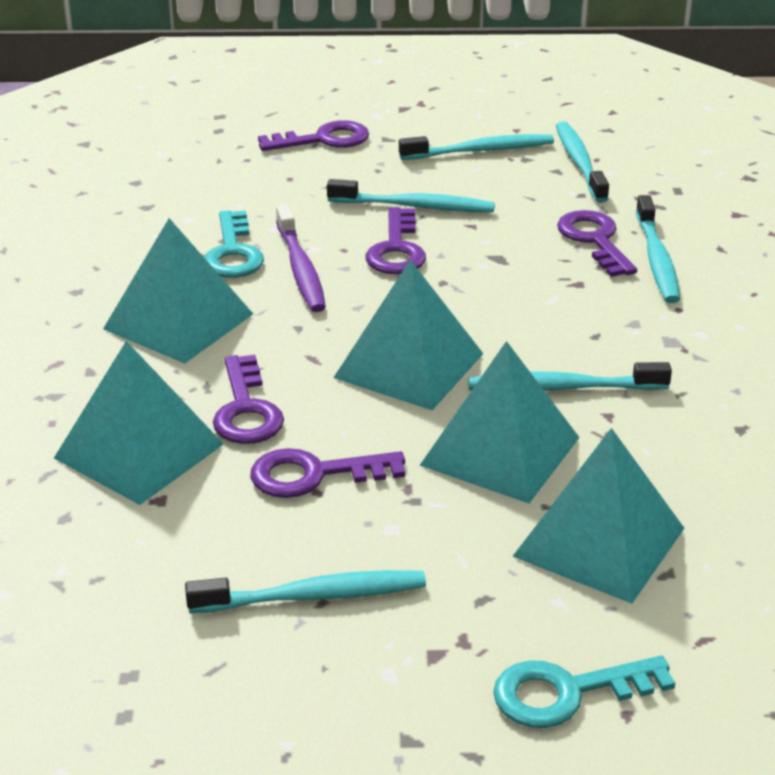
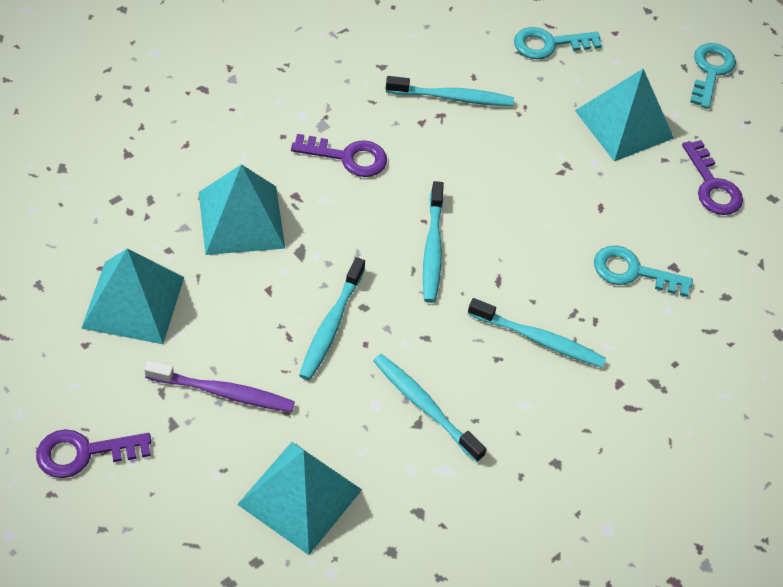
purple key: 5 -> 3
turquoise key: 2 -> 3
turquoise pyramid: 5 -> 4
turquoise toothbrush: 6 -> 5

